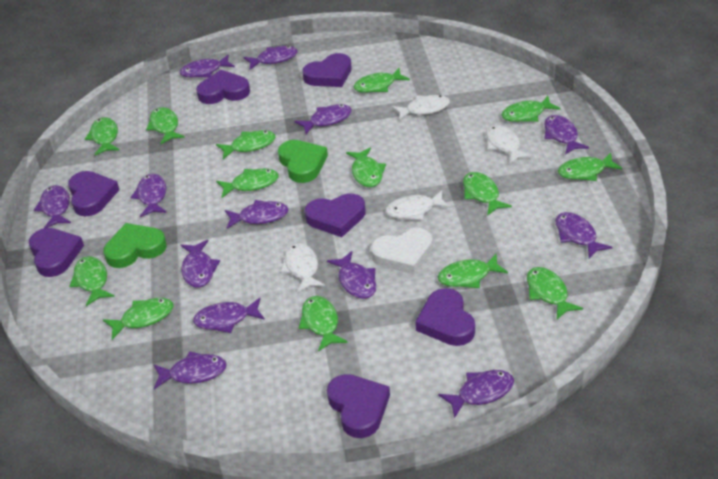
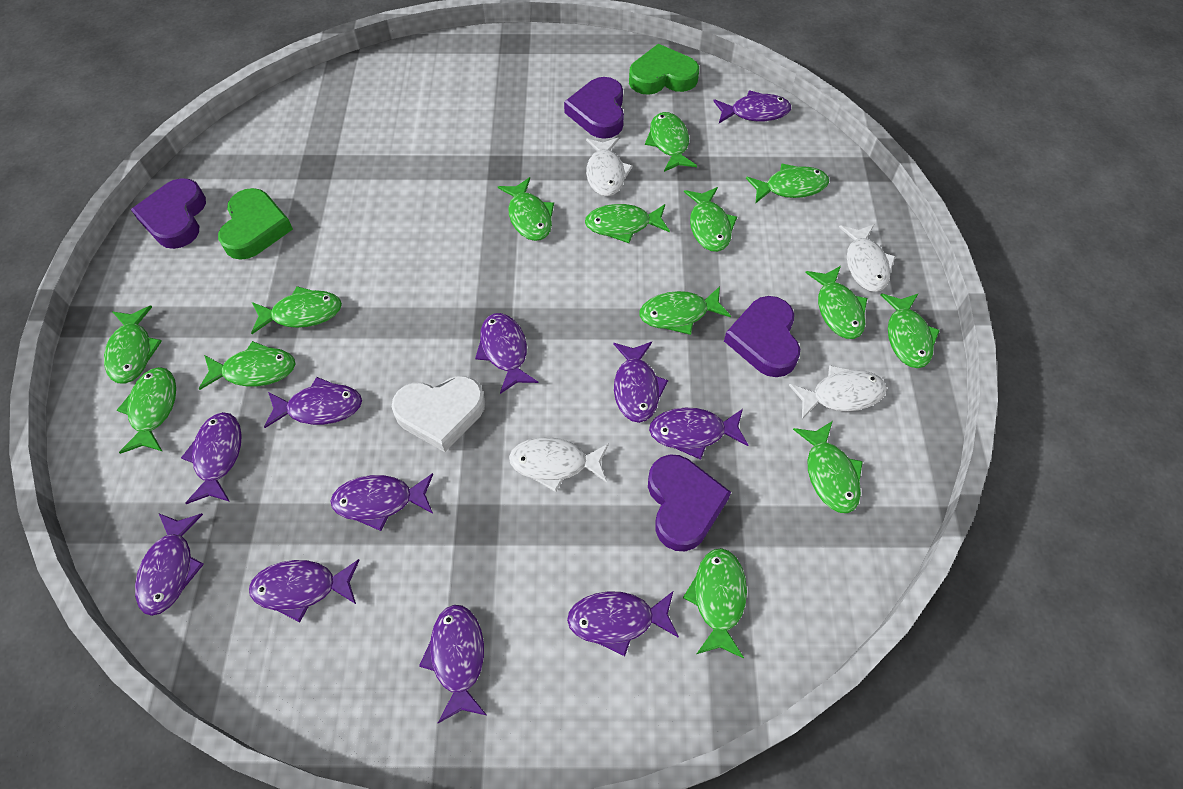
purple fish: 13 -> 11
purple heart: 7 -> 4

